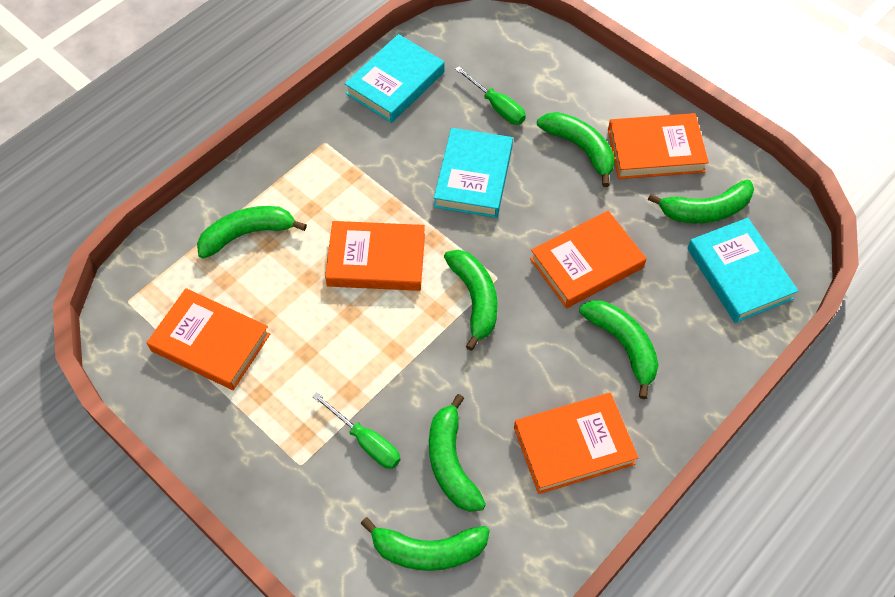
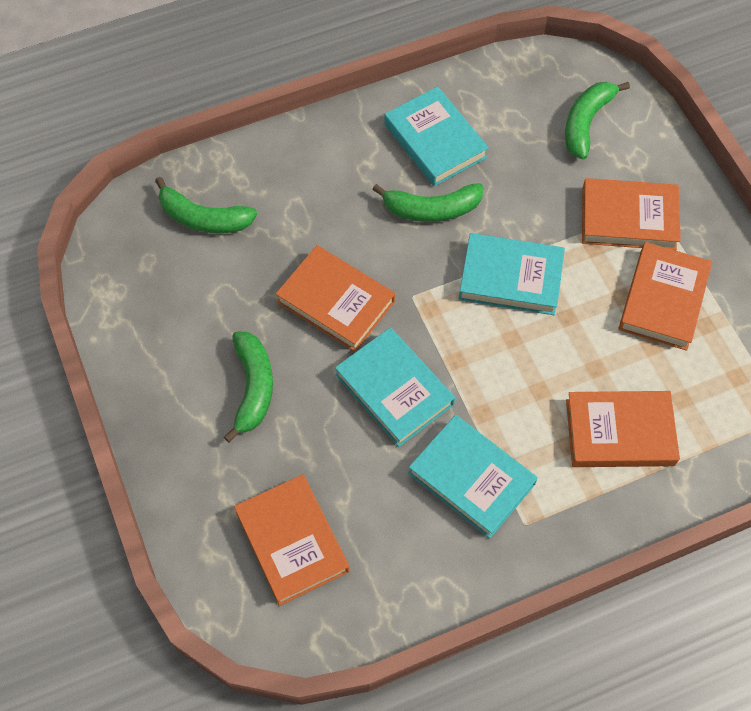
green banana: 7 -> 4
green screwdriver: 2 -> 0
turquoise book: 3 -> 4

